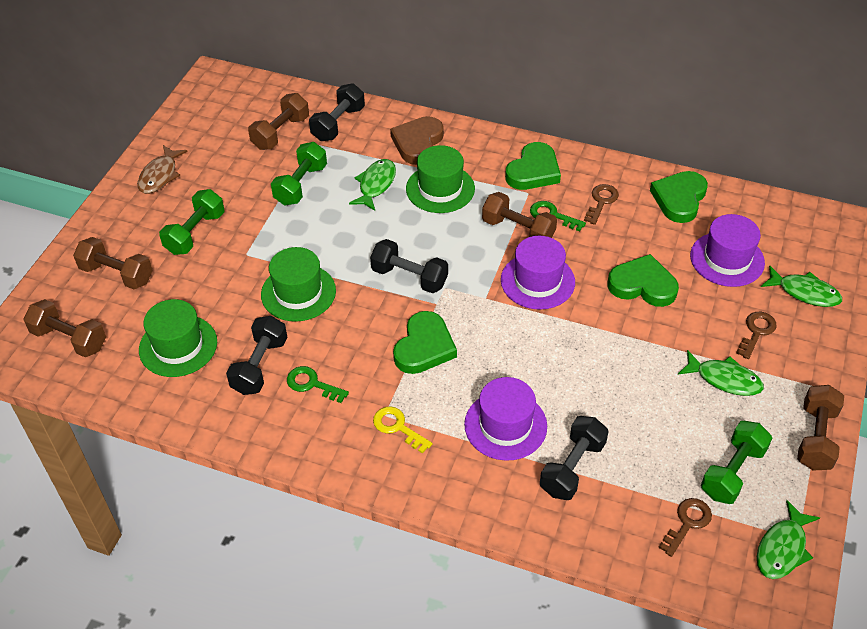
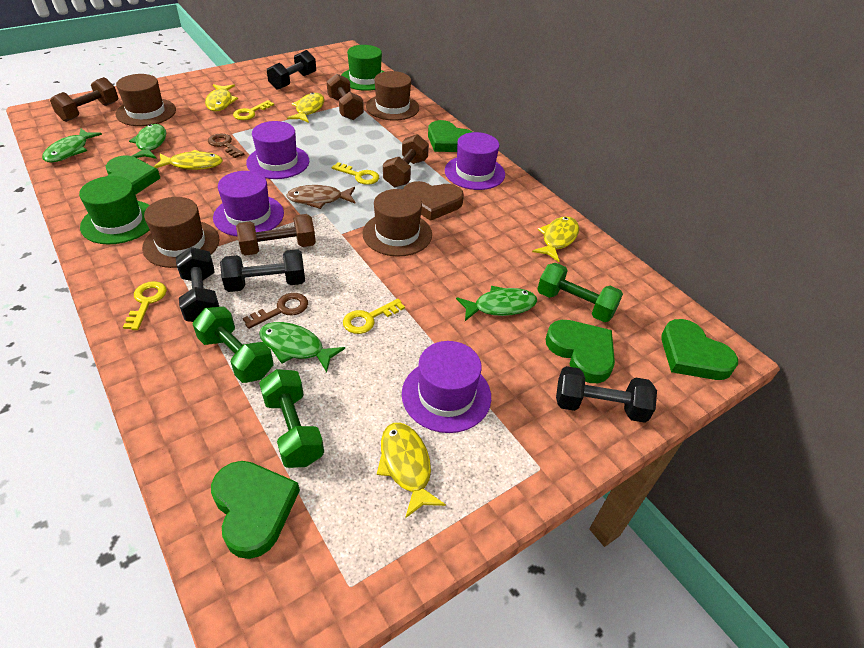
brown dumbbell: 5 -> 4
brown hat: 0 -> 4
brown key: 3 -> 2
green hat: 3 -> 2
green heart: 4 -> 5
green key: 2 -> 0
purple hat: 3 -> 4
yellow fish: 0 -> 5
yellow key: 1 -> 4

